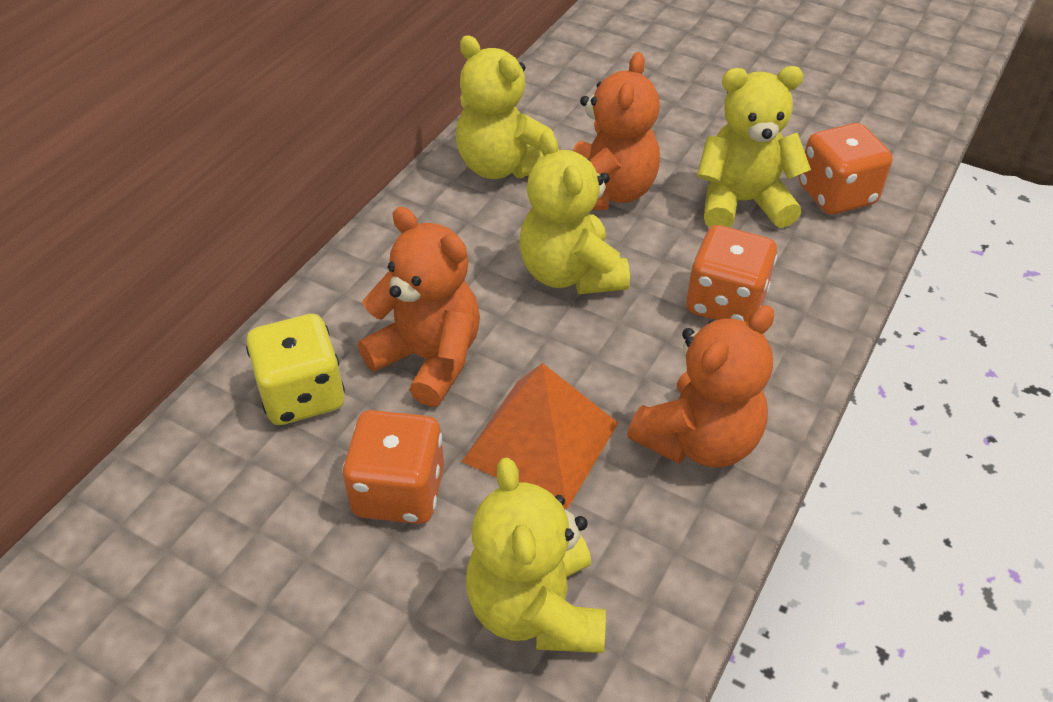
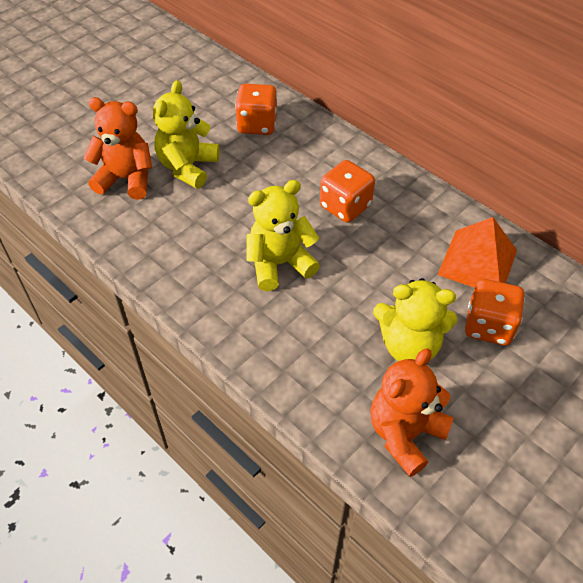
orange teddy bear: 3 -> 2
yellow dice: 1 -> 0
yellow teddy bear: 4 -> 3

